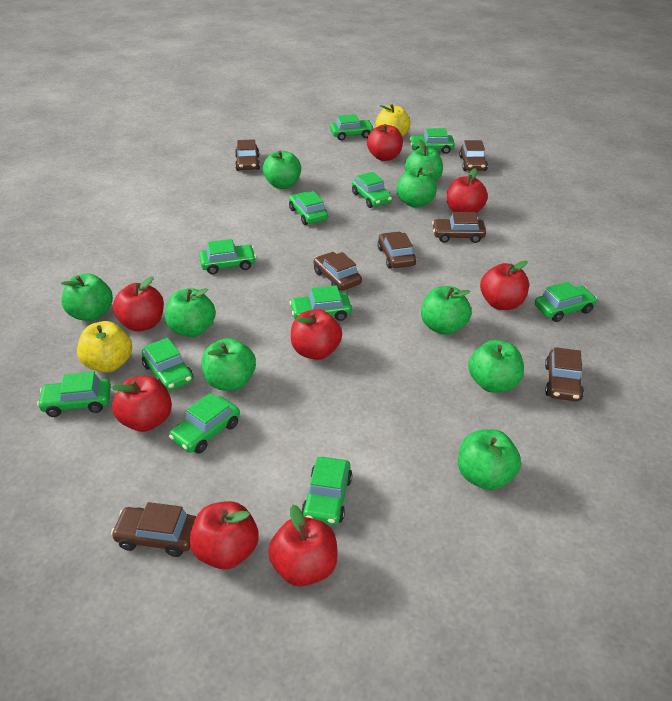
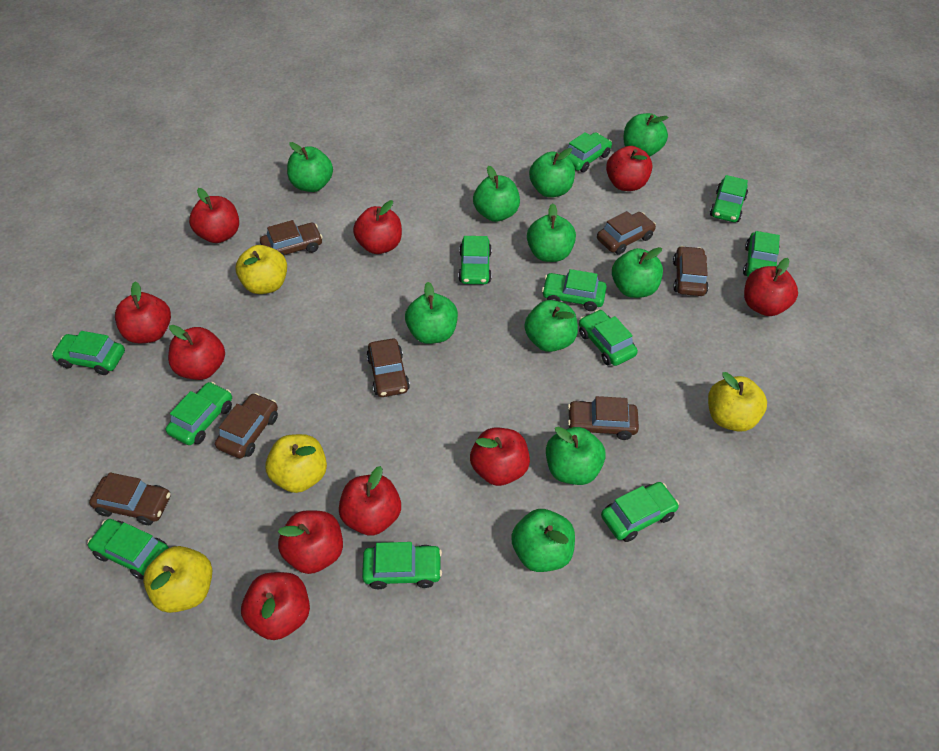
green apple: 9 -> 10
red apple: 8 -> 10
yellow apple: 2 -> 4

